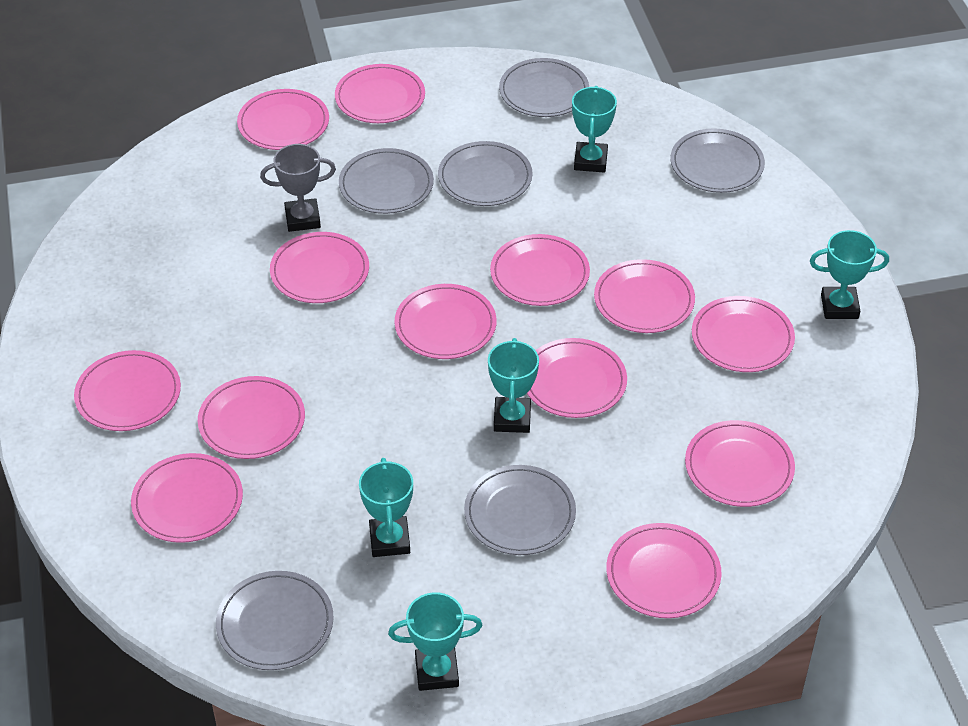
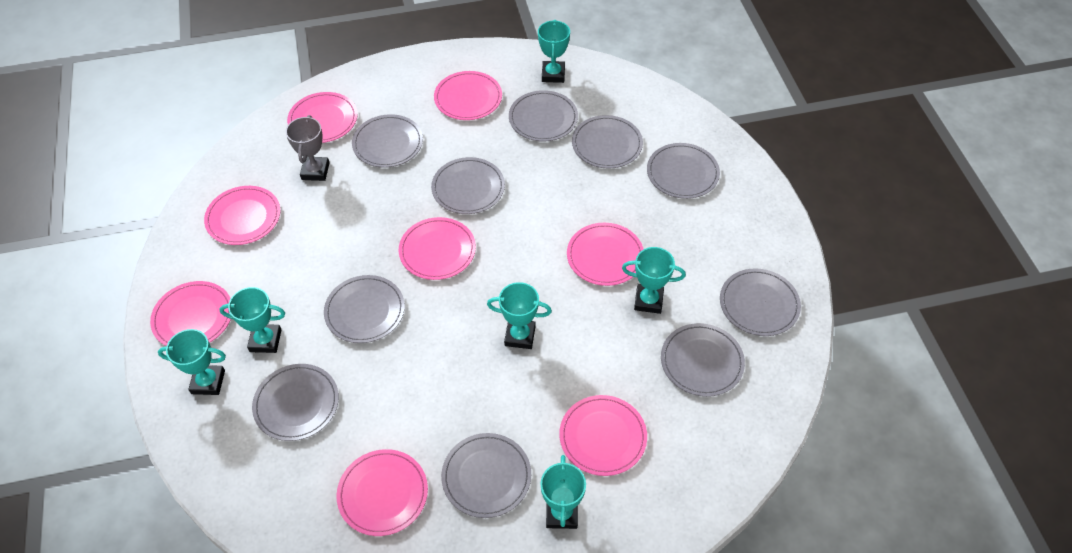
grey plate: 6 -> 10
pink plate: 13 -> 8
turquoise trophy: 5 -> 6

